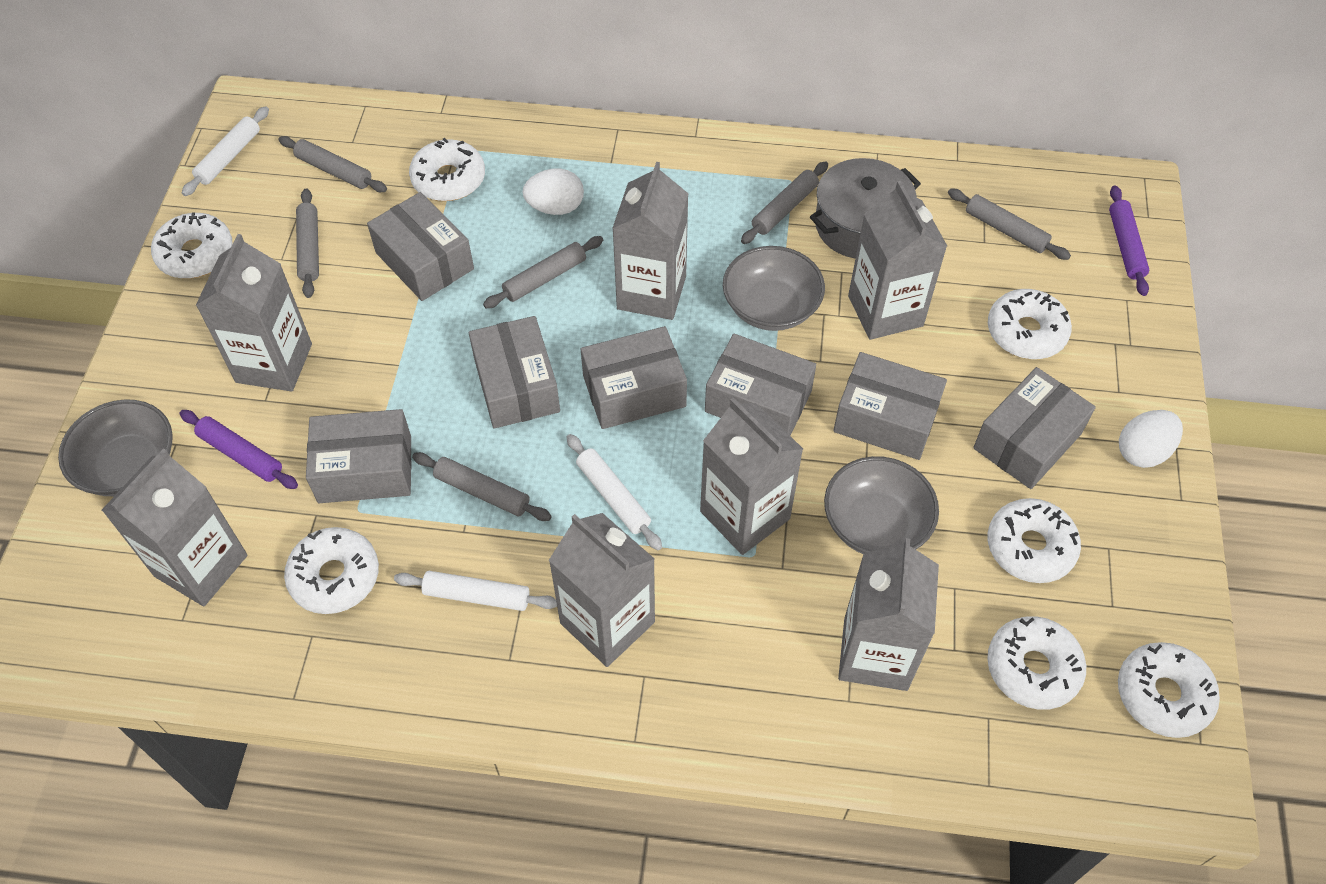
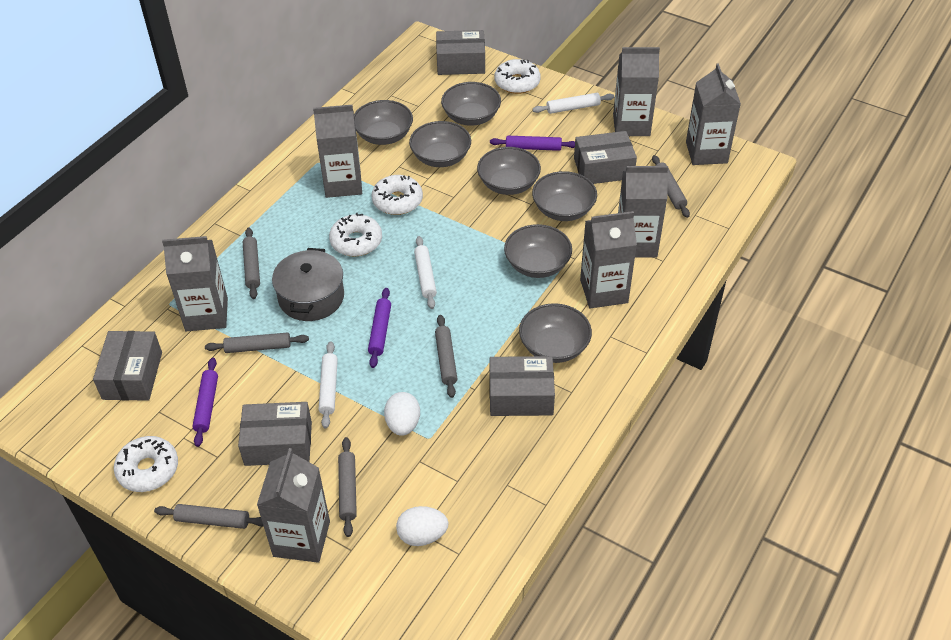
grey bowl: 3 -> 7
grey box: 7 -> 5
purple rolling pin: 2 -> 3
white donut: 7 -> 4

